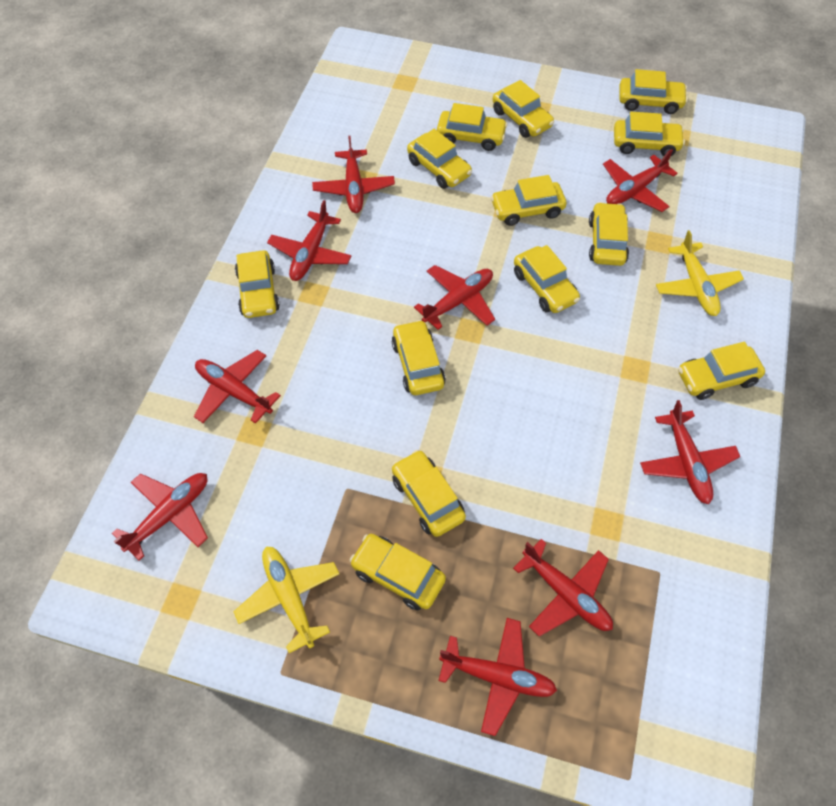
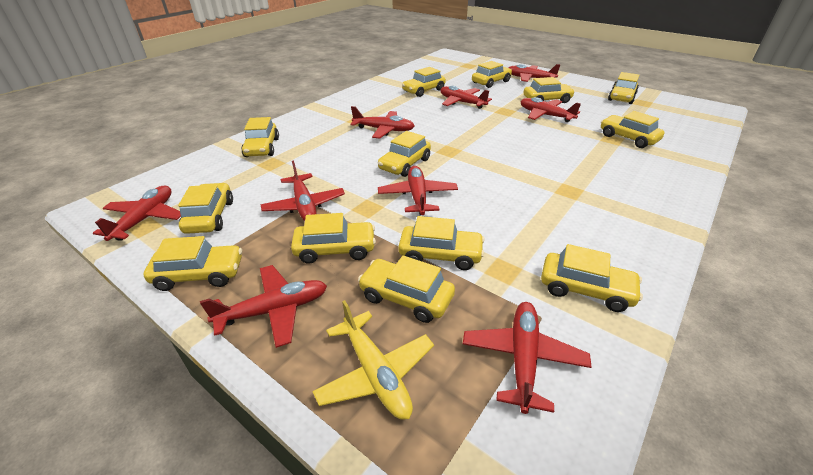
yellow plane: 2 -> 1

